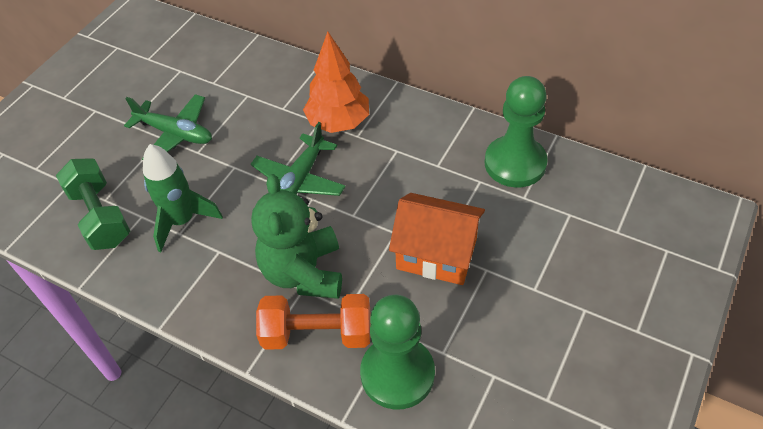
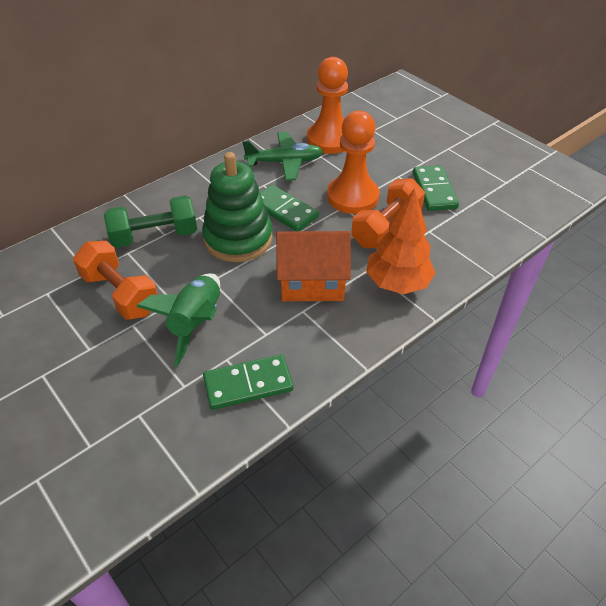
green domino: 0 -> 3
green pawn: 2 -> 0
green plane: 2 -> 1
green stacking toy: 0 -> 1
green teddy bear: 1 -> 0
orange dumbbell: 1 -> 2
orange pawn: 0 -> 2

